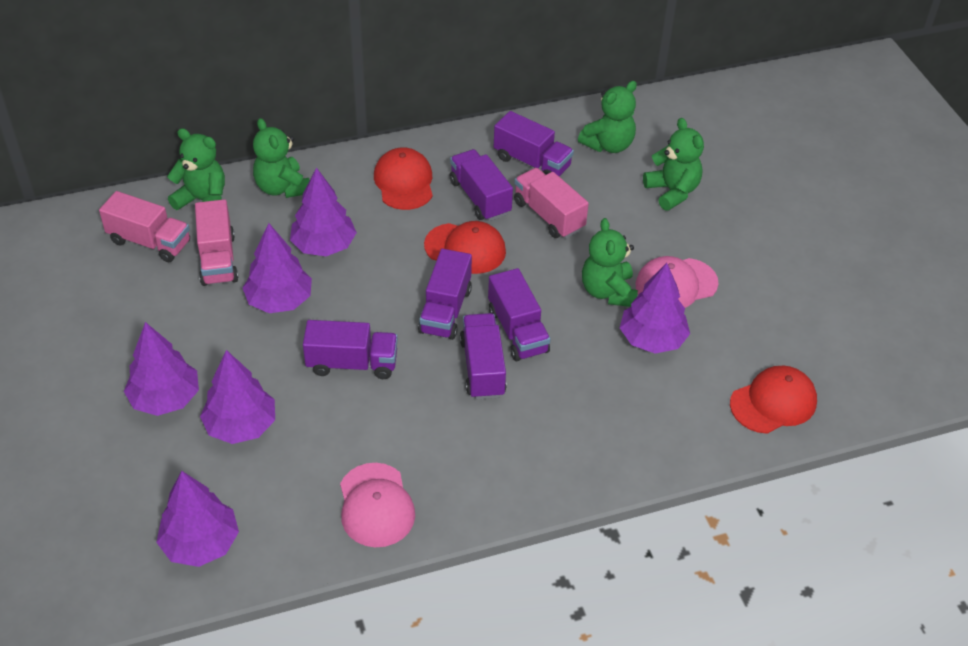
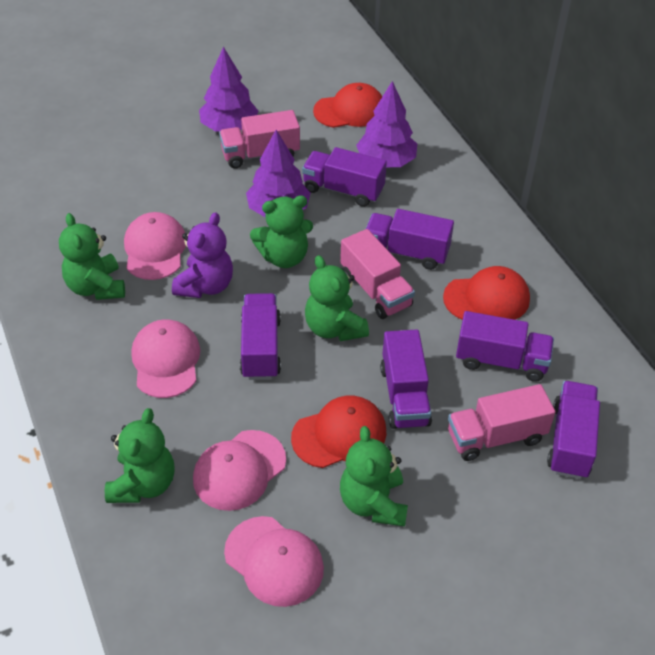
pink cap: 2 -> 4
purple teddy bear: 0 -> 1
purple tree: 6 -> 3

